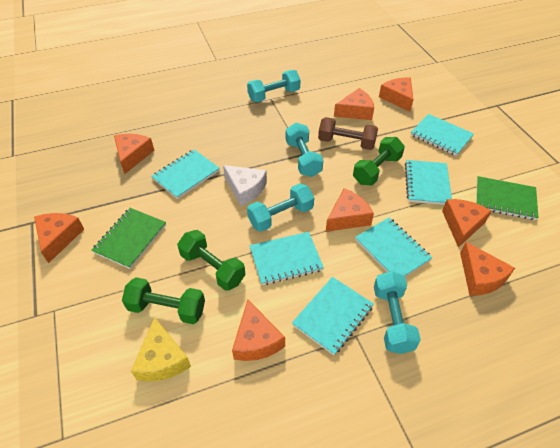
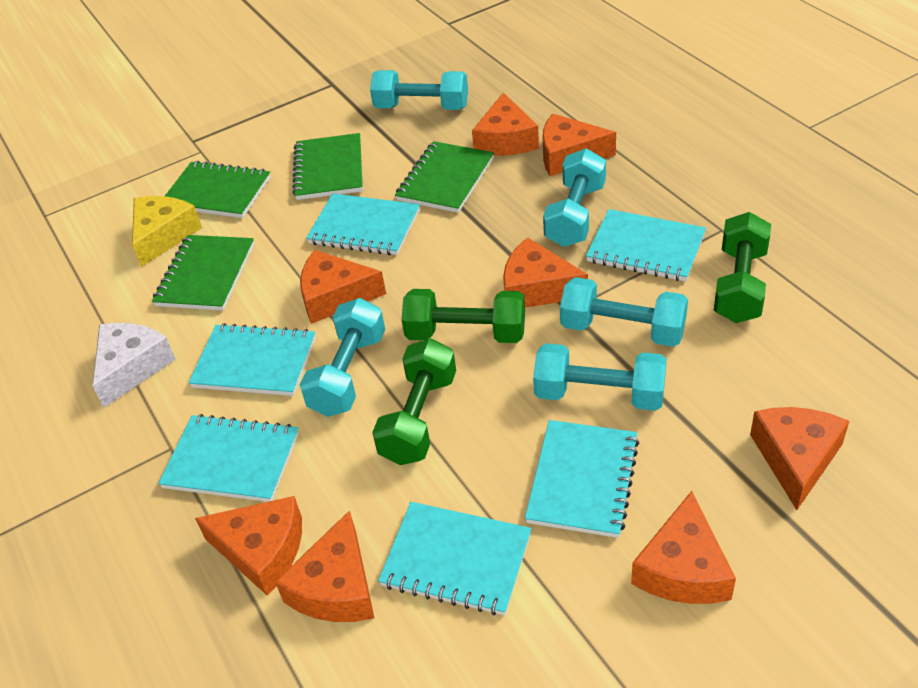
brown dumbbell: 1 -> 0
green notebook: 2 -> 4
turquoise dumbbell: 4 -> 5

